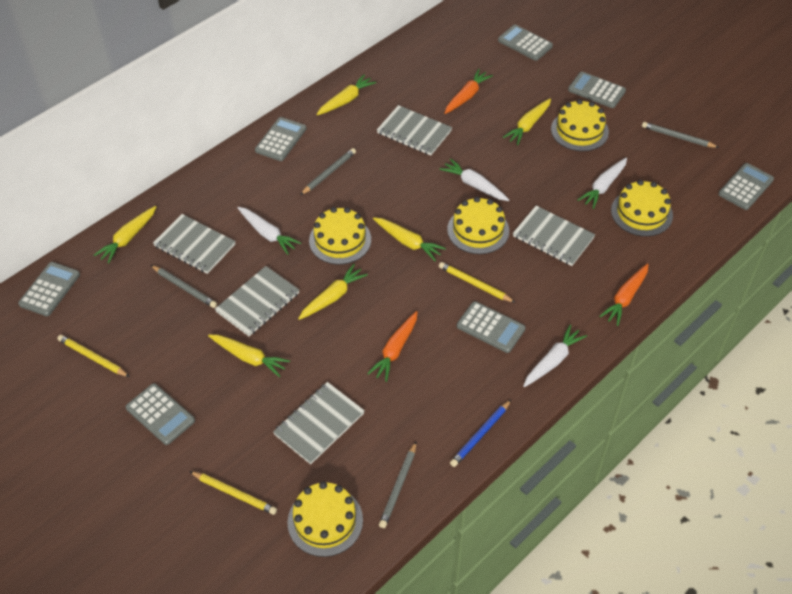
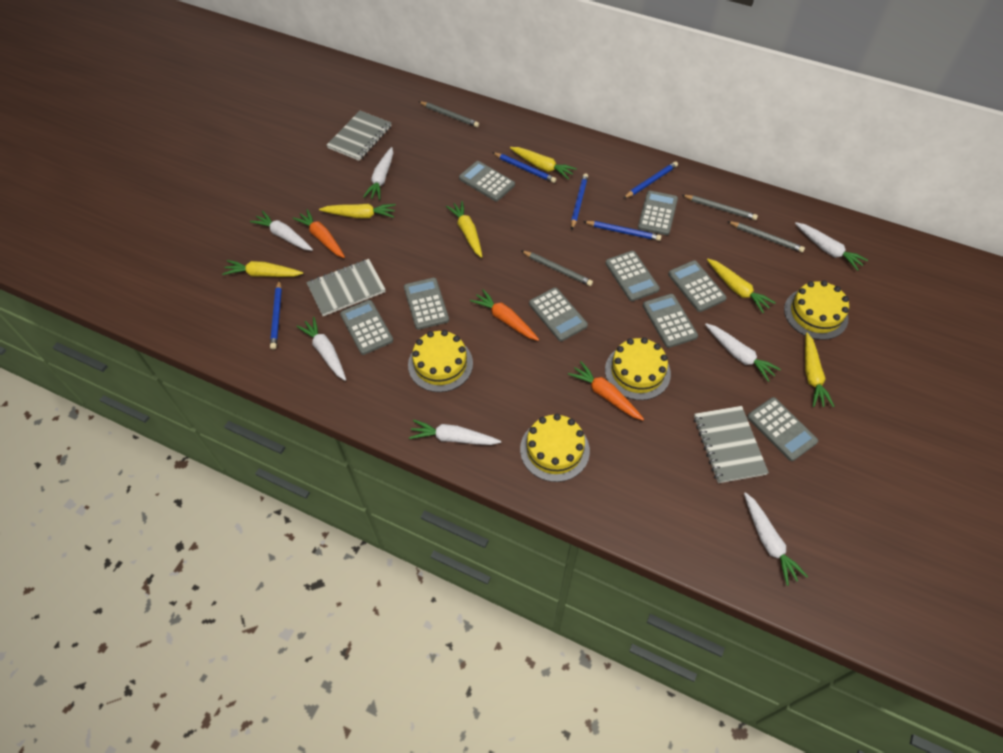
blue pencil: 1 -> 5
grey calculator: 7 -> 9
grey notebook: 5 -> 3
white carrot: 4 -> 7
yellow cake: 5 -> 4
yellow pencil: 3 -> 0

